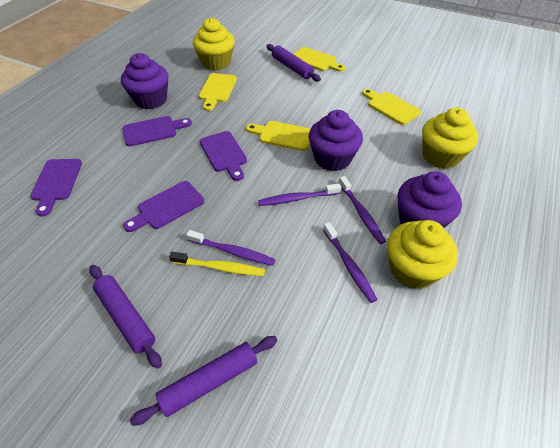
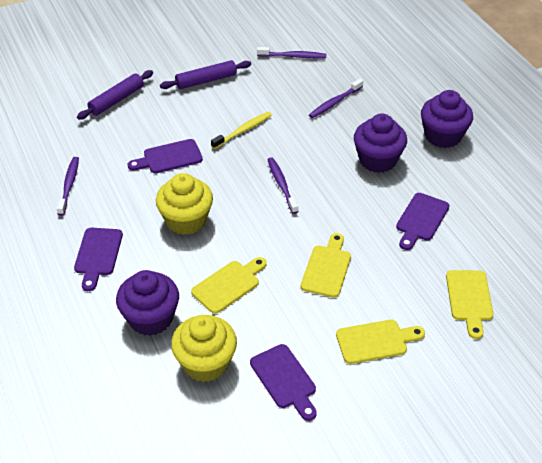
purple rolling pin: 3 -> 2
yellow cupcake: 3 -> 2

